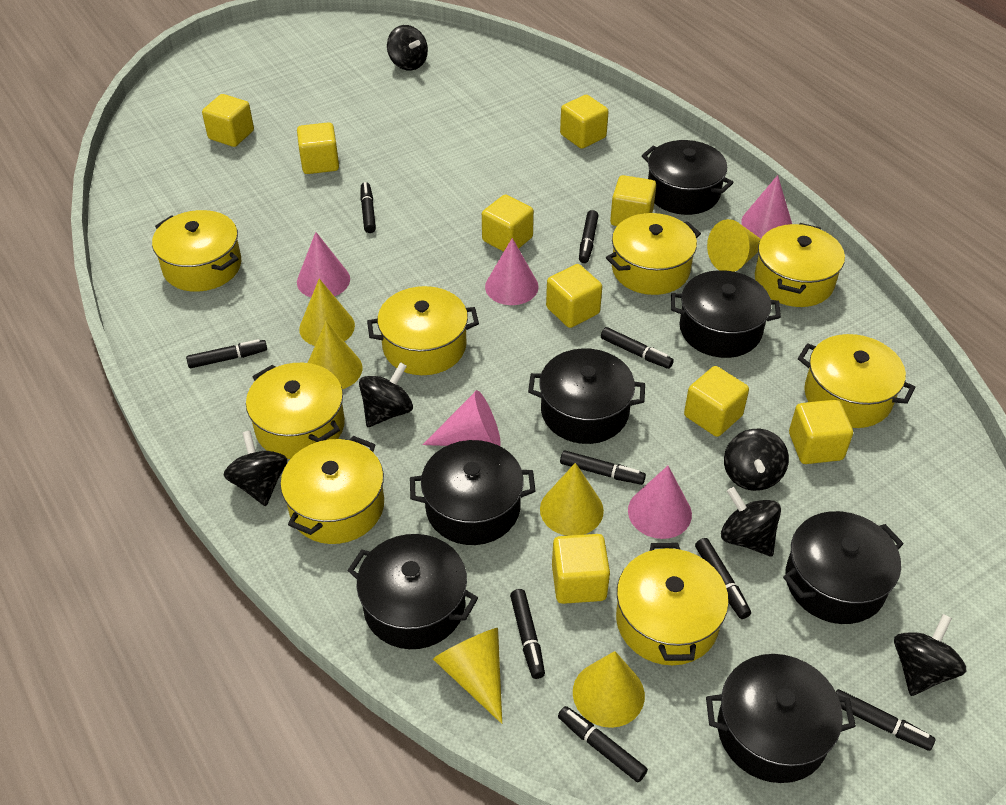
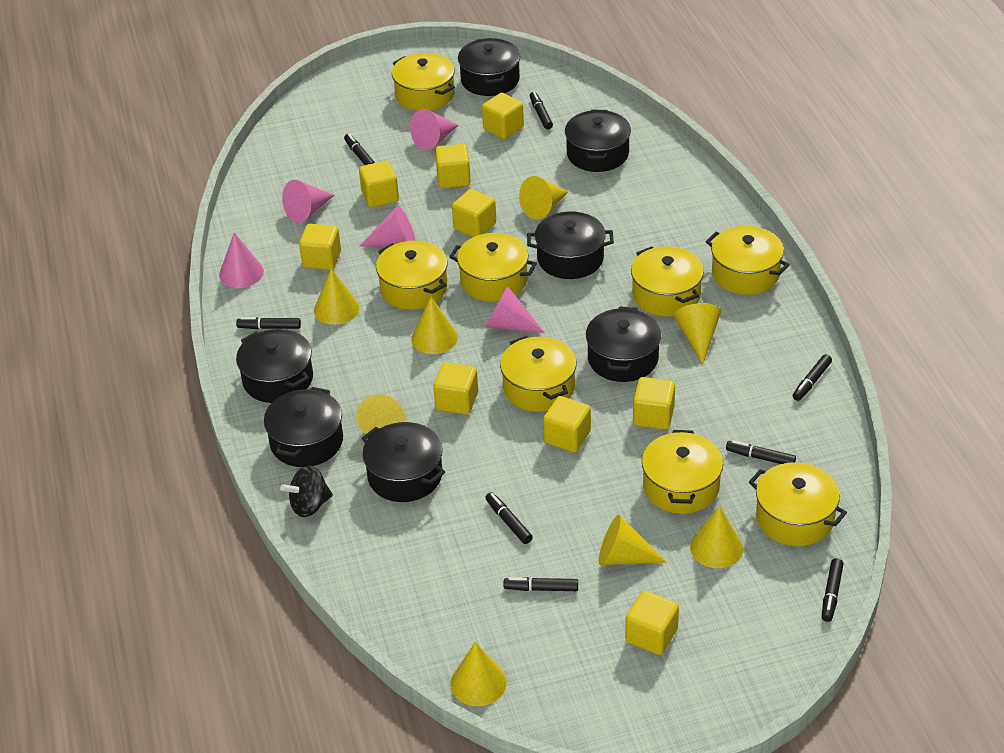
black marker: 9 -> 8
black spinning top: 6 -> 1
yellow cone: 6 -> 8

